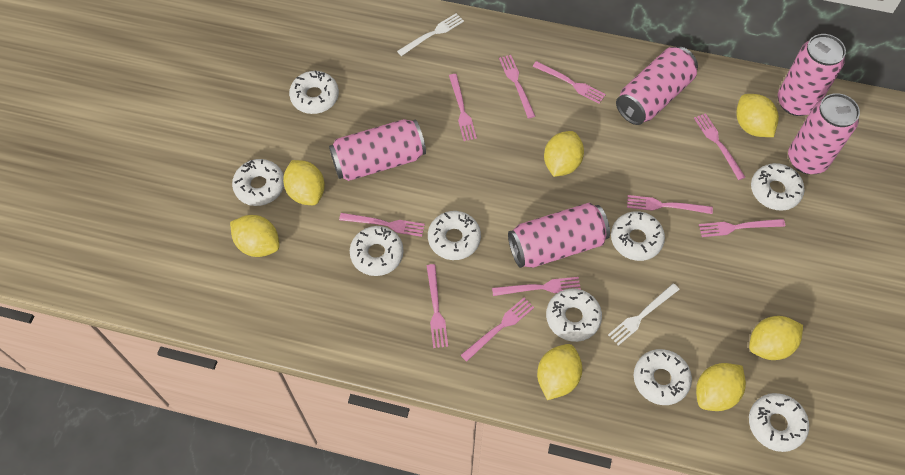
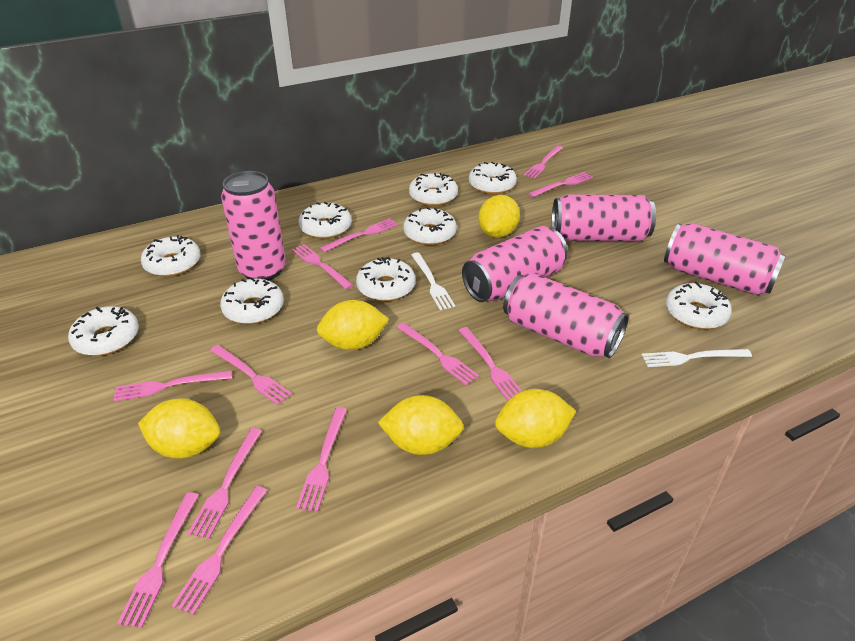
pink fork: 10 -> 12
yellow lemon: 7 -> 5

